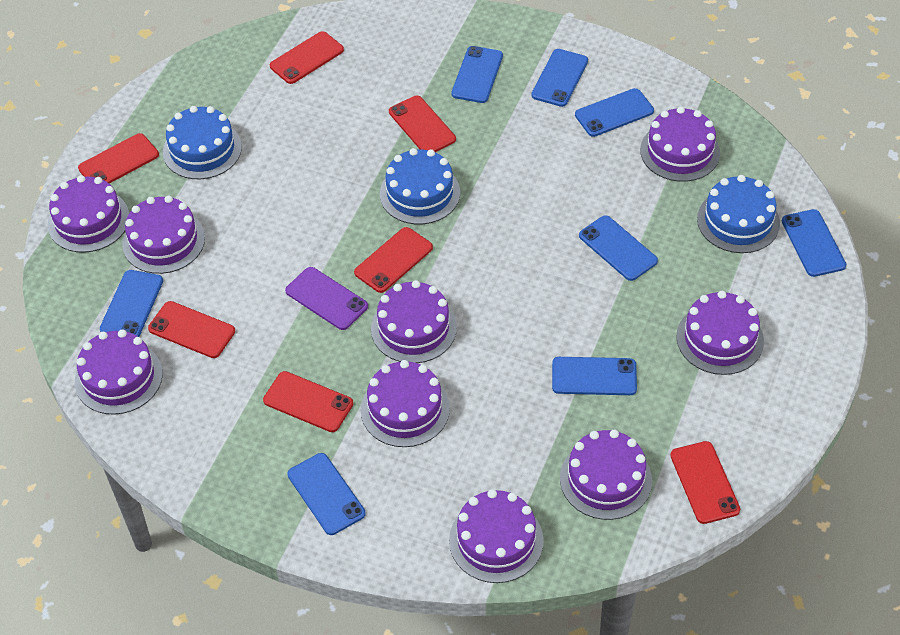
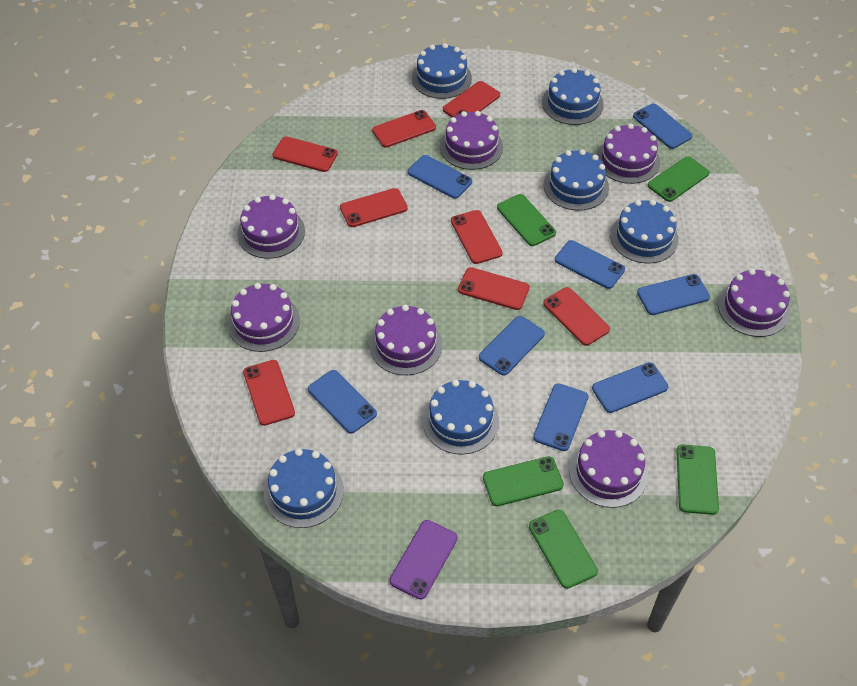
blue cake: 3 -> 6
green phone: 0 -> 5
purple cake: 9 -> 7
red phone: 7 -> 8

